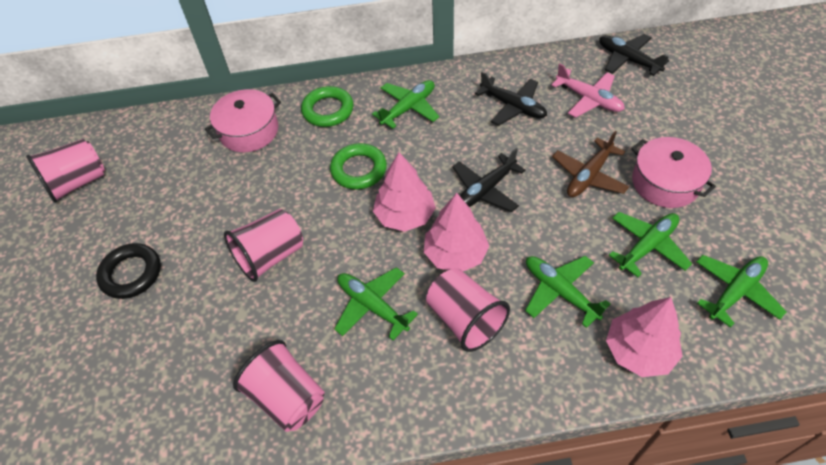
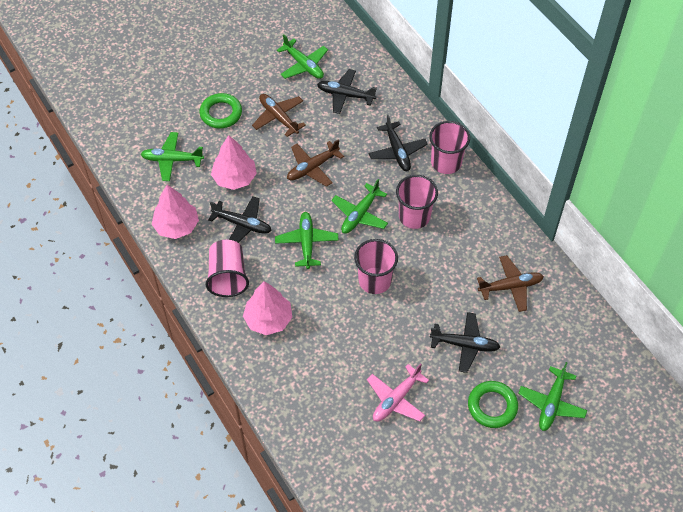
black plane: 3 -> 4
black ring: 1 -> 0
brown plane: 1 -> 3
pink pot: 2 -> 0

